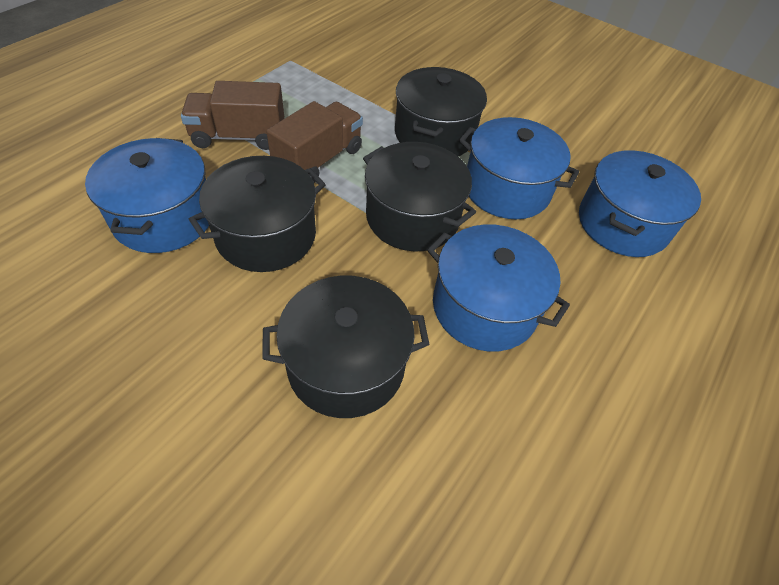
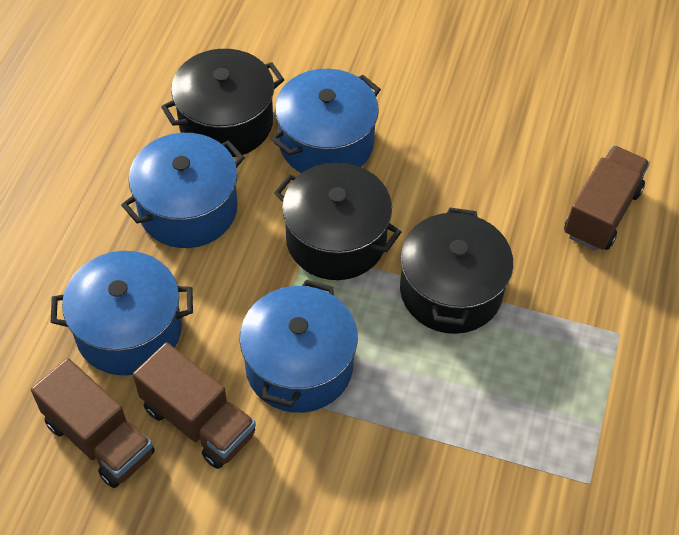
black pot: 4 -> 3
brown truck: 2 -> 3

